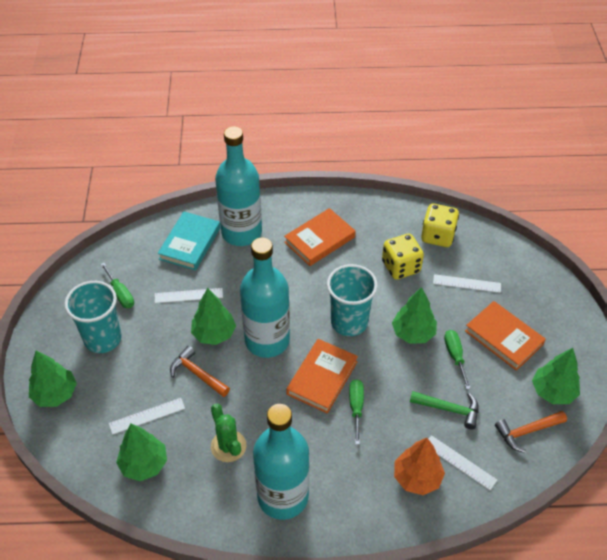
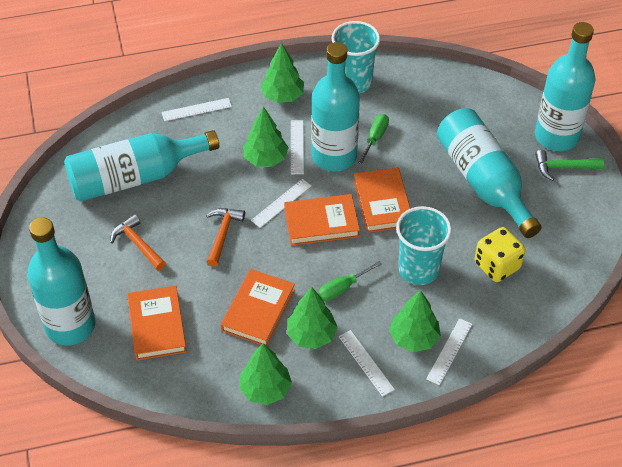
green cactus: 1 -> 0
green screwdriver: 3 -> 2
orange book: 3 -> 4
orange tree: 1 -> 0
turquoise book: 1 -> 0
turquoise bottle: 3 -> 5
white ruler: 4 -> 5
yellow dice: 2 -> 1

